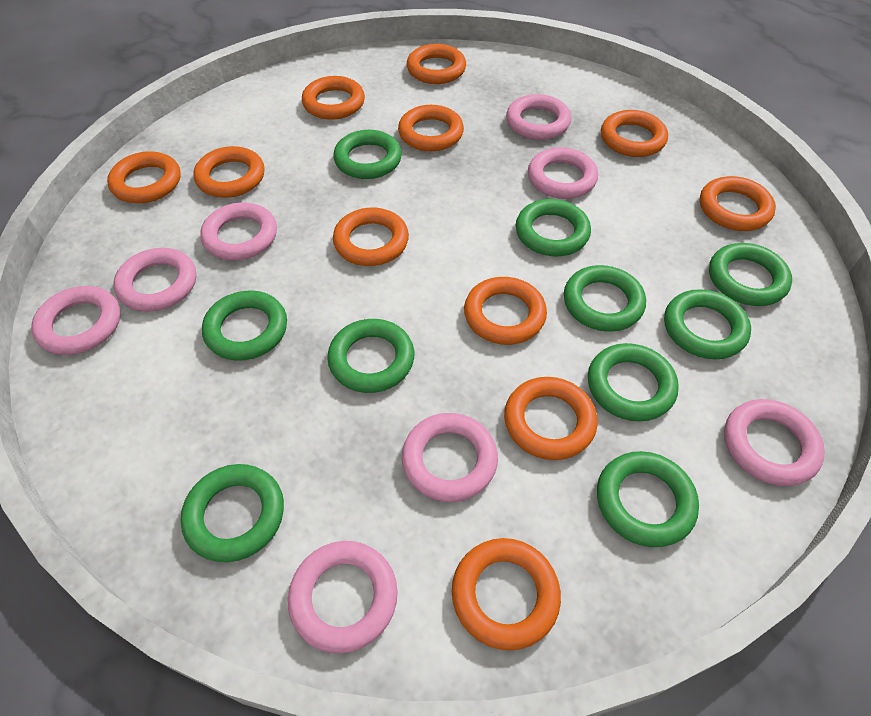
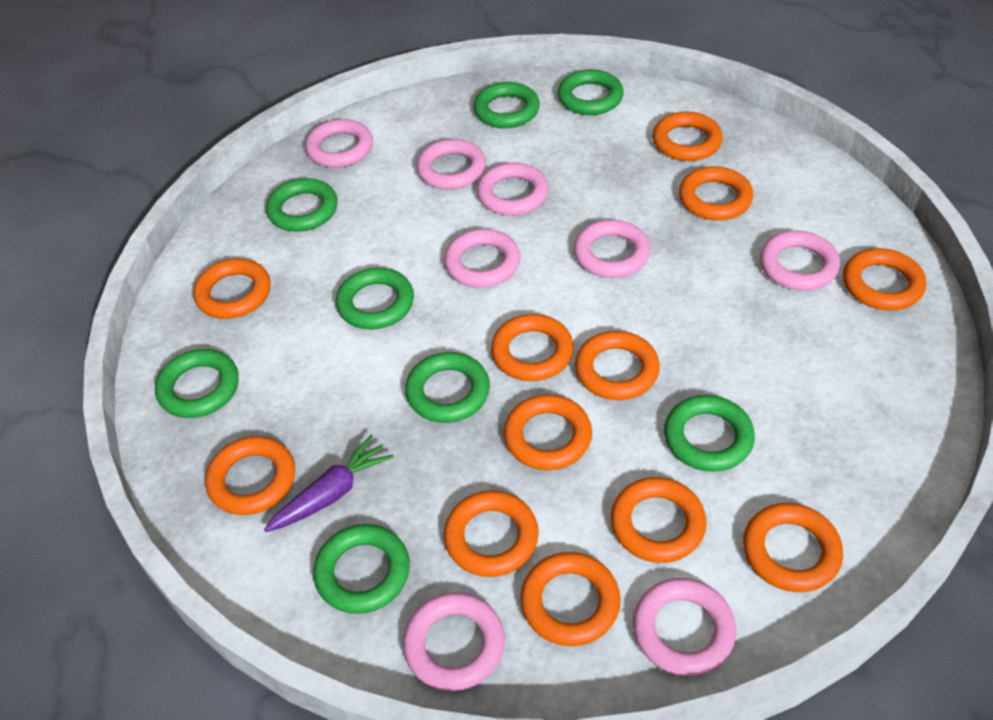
green ring: 10 -> 8
orange ring: 11 -> 12
purple carrot: 0 -> 1

